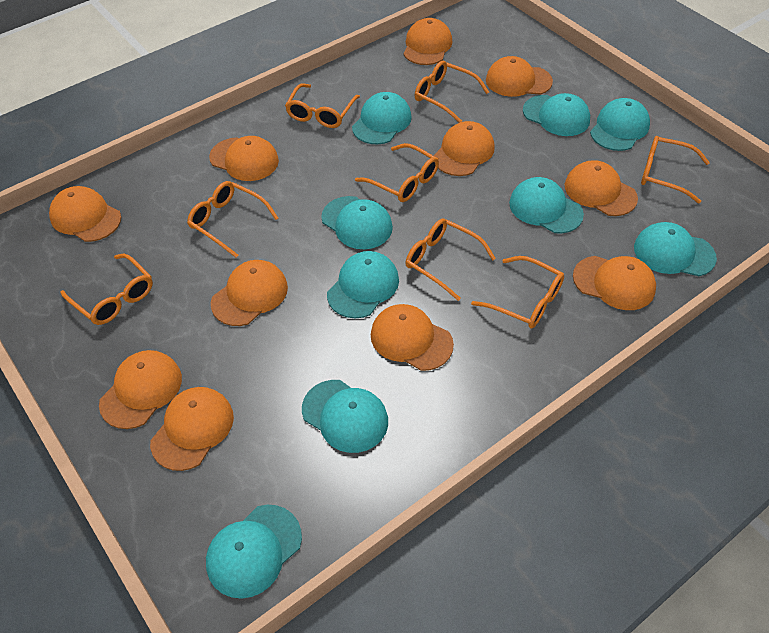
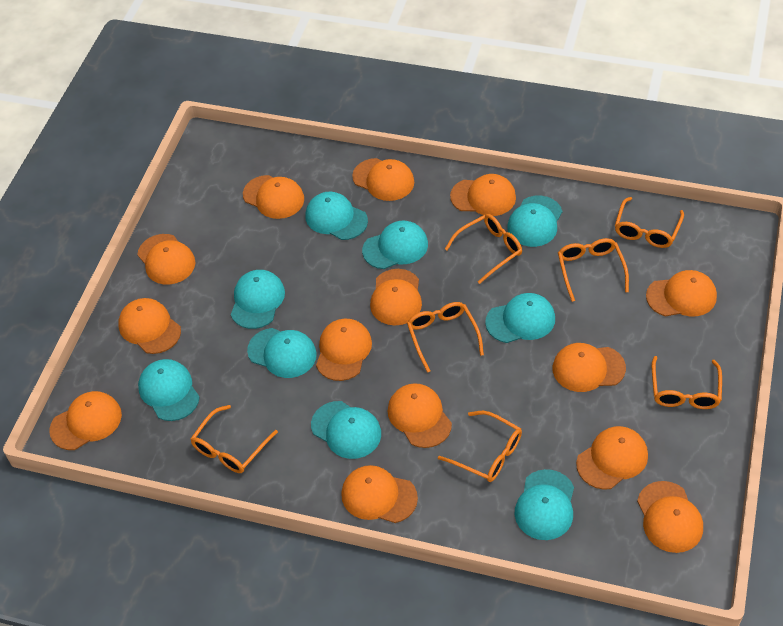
orange cap: 11 -> 14
orange glasses: 8 -> 7

